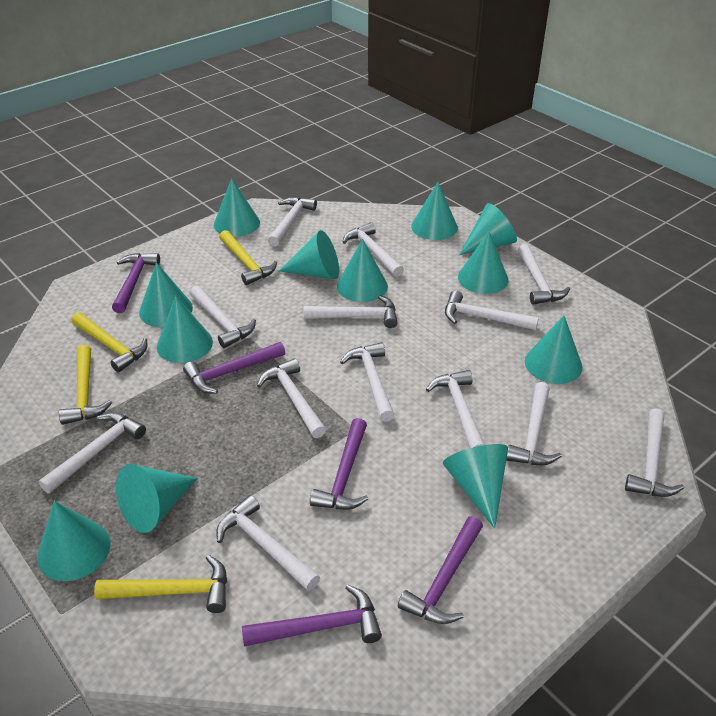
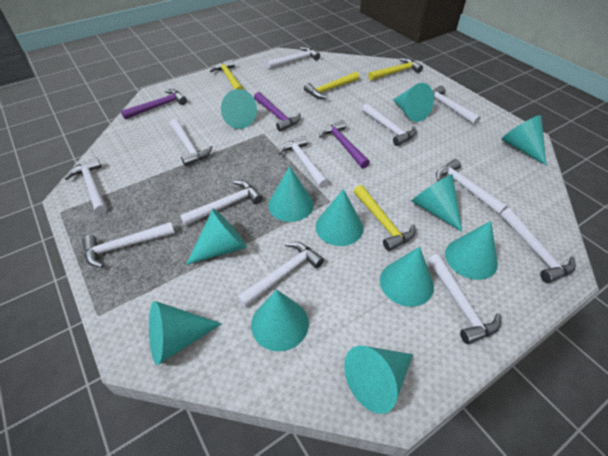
purple hammer: 5 -> 3
white hammer: 13 -> 12

